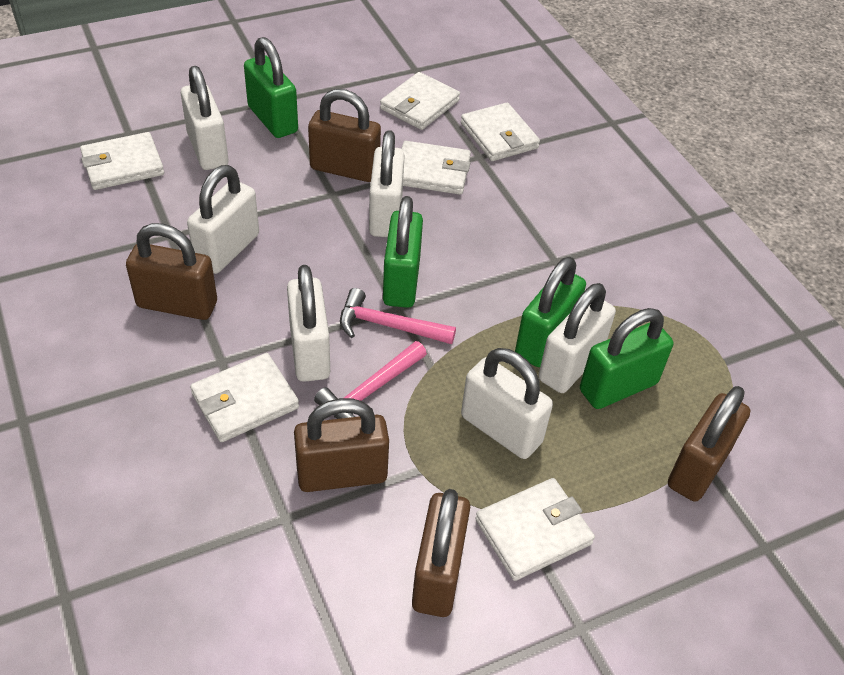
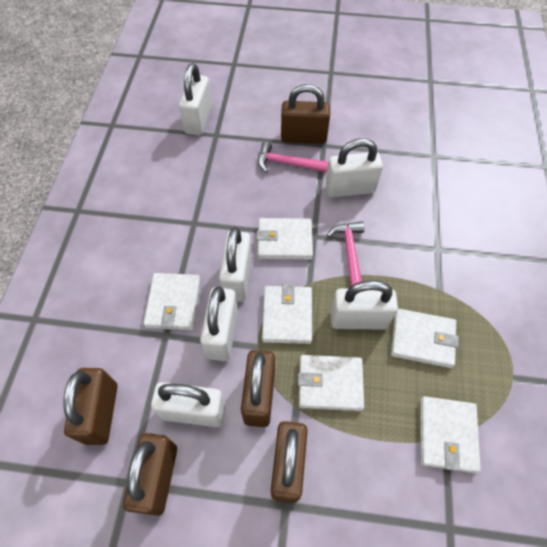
green padlock: 4 -> 0

